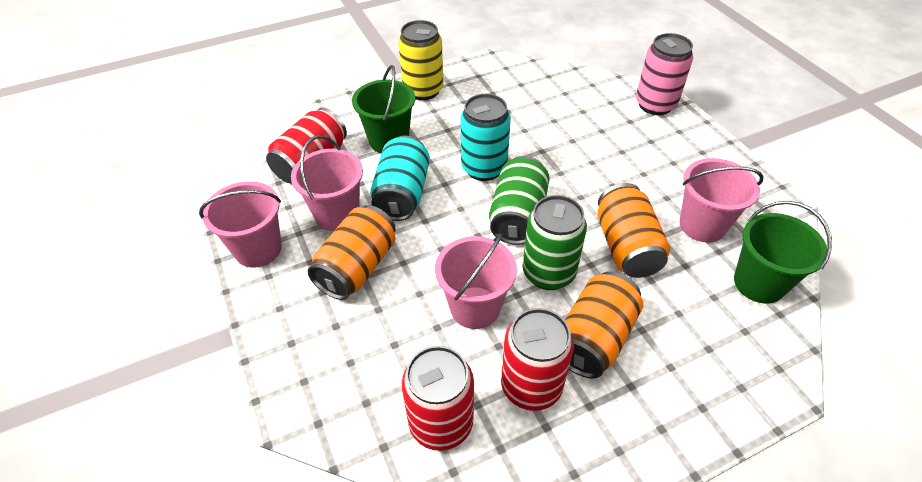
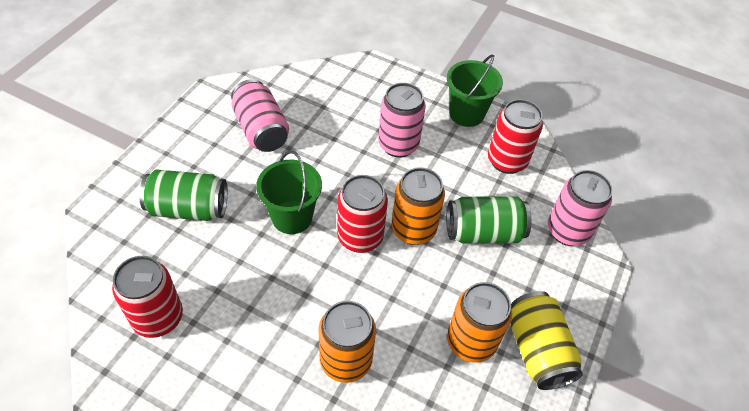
pink bucket: 4 -> 0
pink can: 1 -> 3
turquoise can: 2 -> 0

